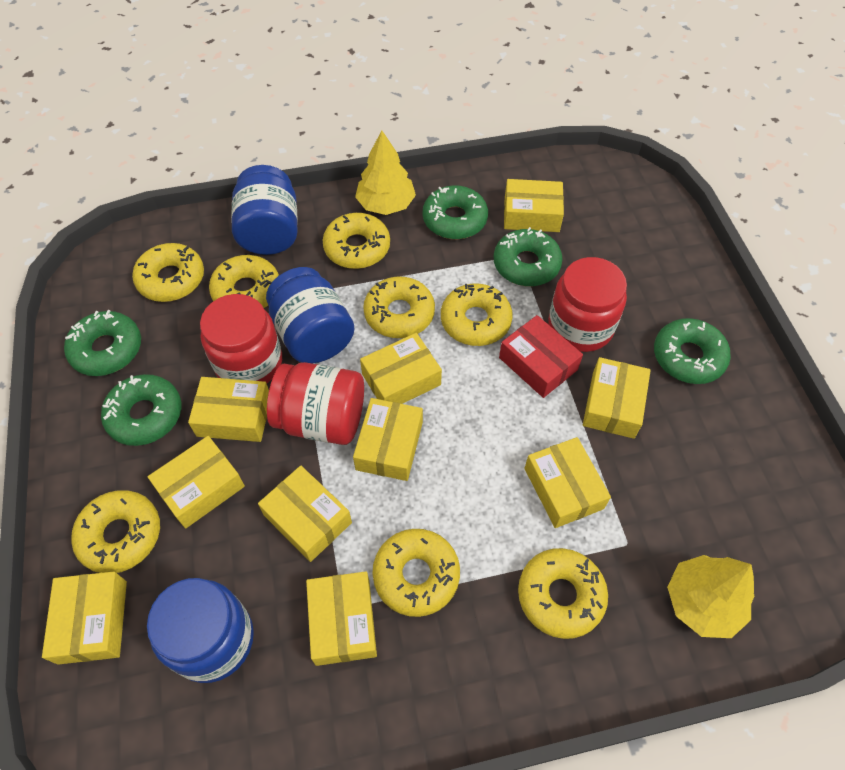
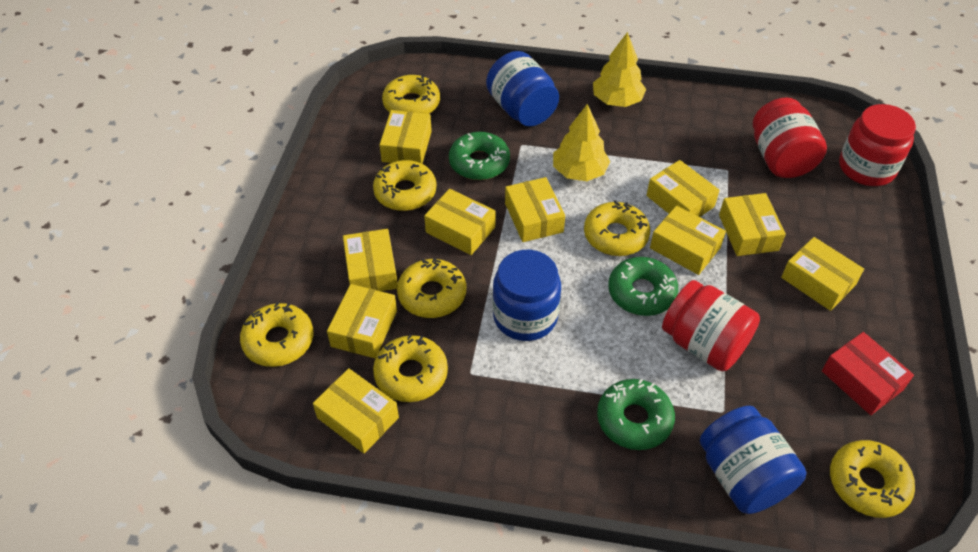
green donut: 5 -> 3
yellow donut: 8 -> 7

